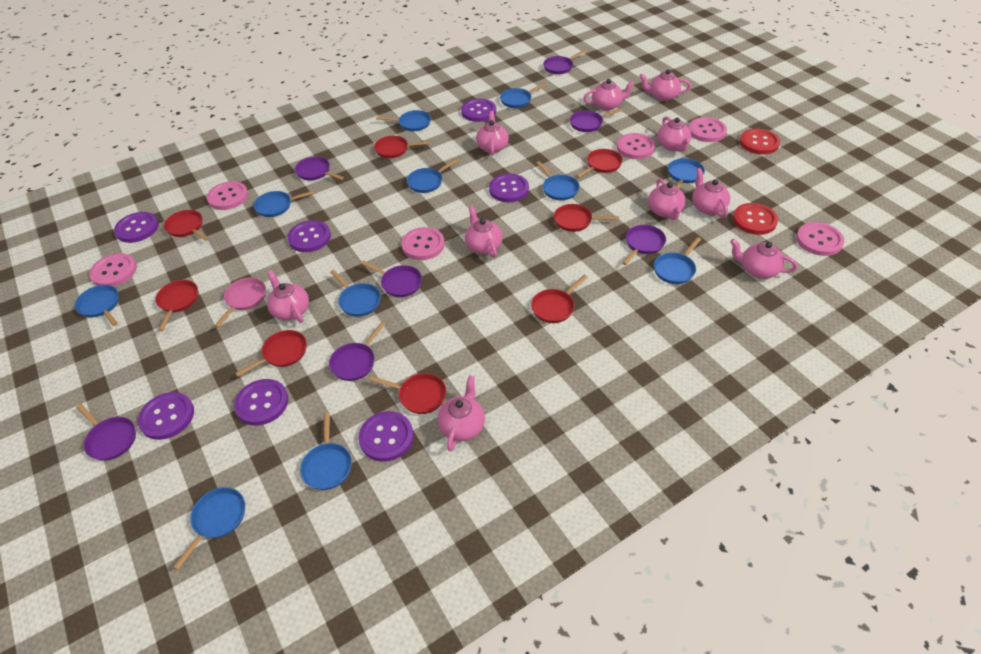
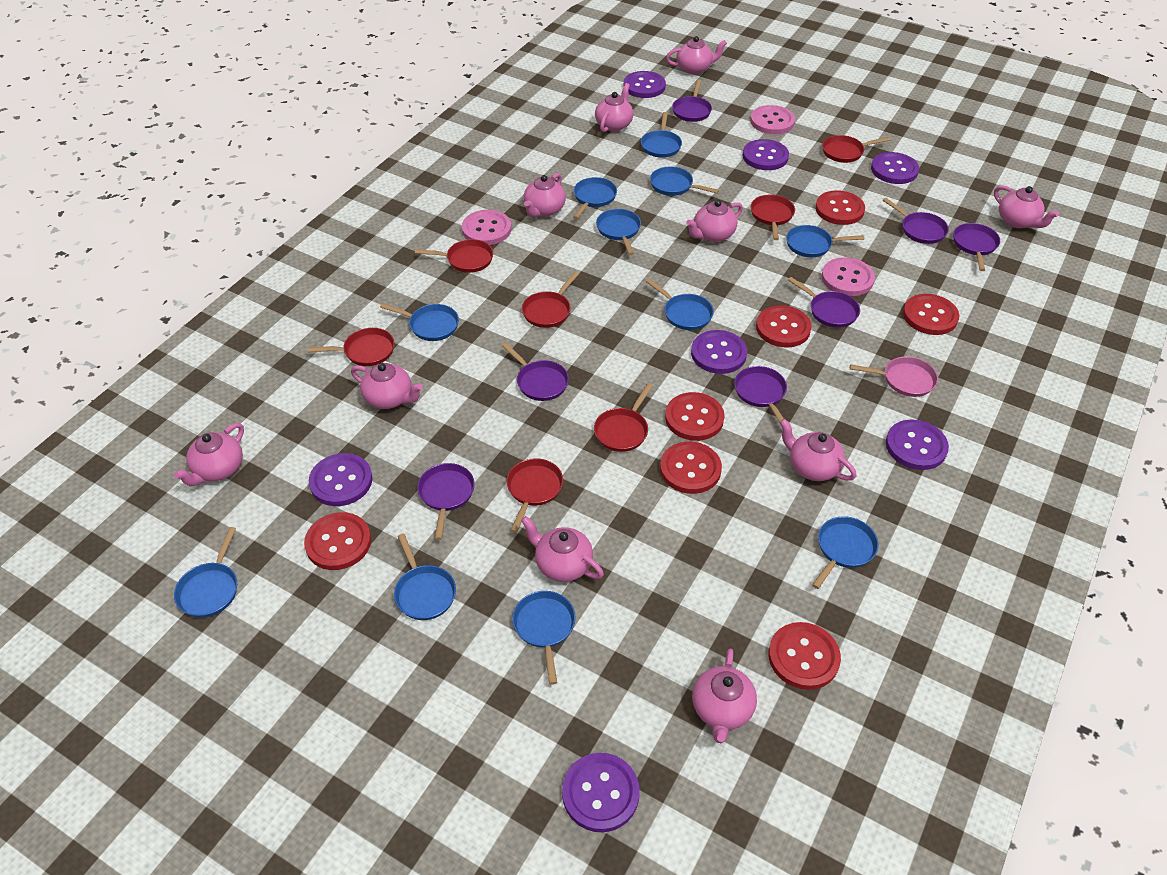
pink button: 6 -> 3
red button: 2 -> 7
red pan: 8 -> 7

